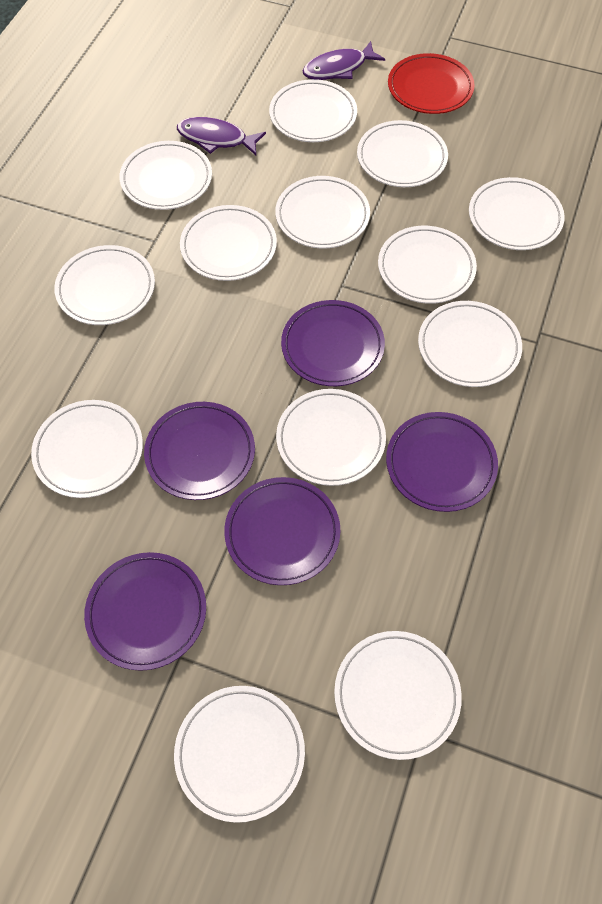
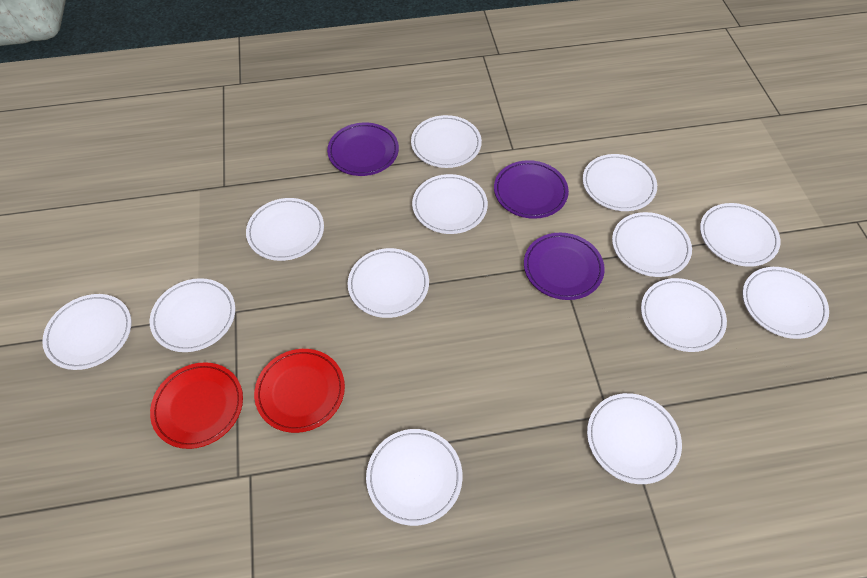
purple fish: 2 -> 0
purple plate: 5 -> 3
red plate: 1 -> 2

